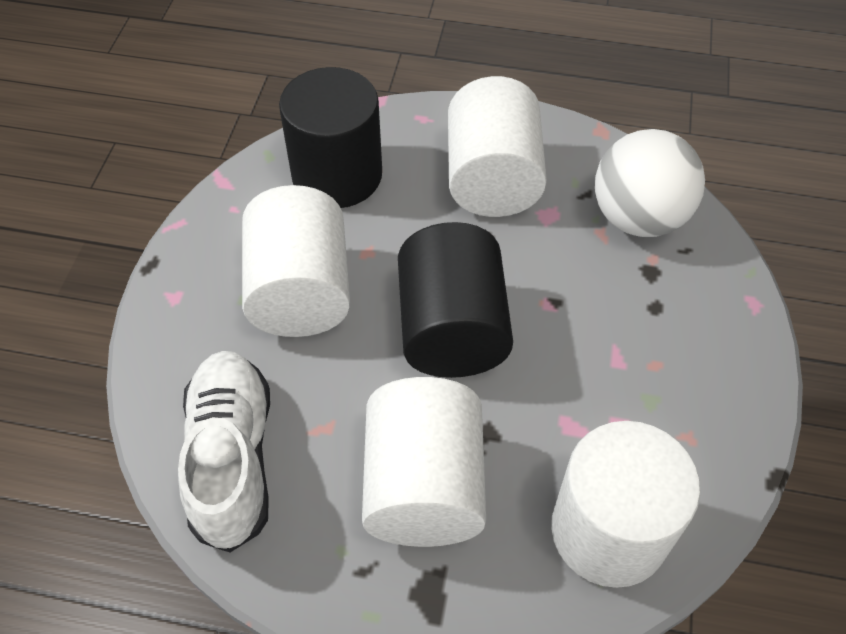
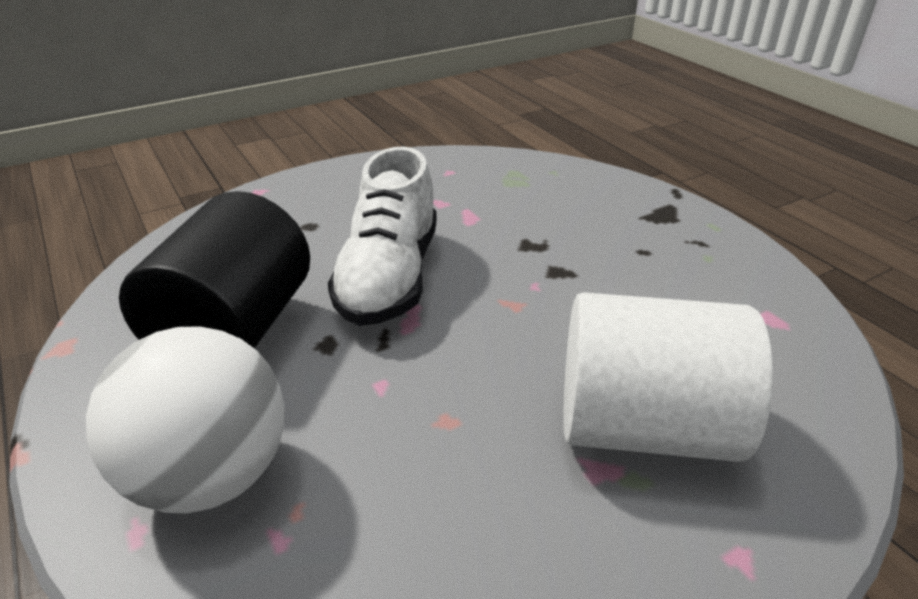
black cylinder: 2 -> 1
white cylinder: 4 -> 1

